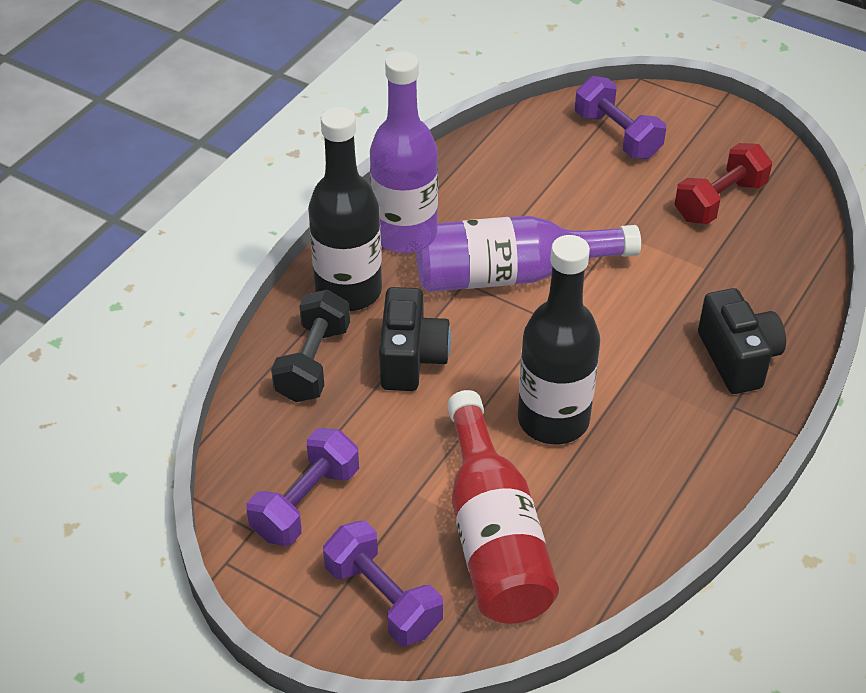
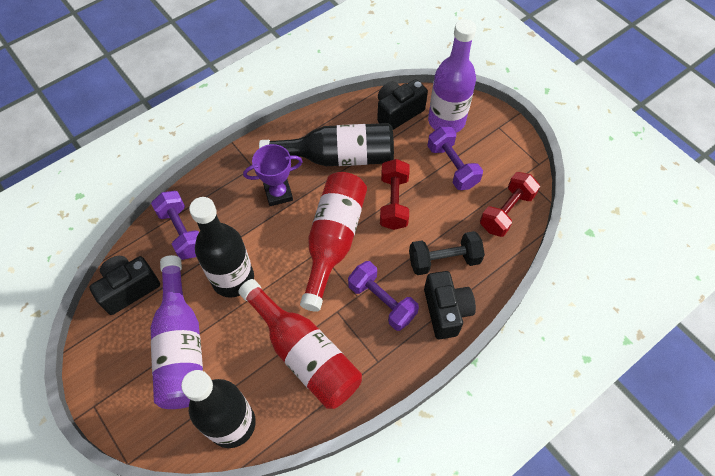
black bottle: 2 -> 3
black camera: 2 -> 3
purple trophy: 0 -> 1
red bottle: 1 -> 2
red dumbbell: 1 -> 2

